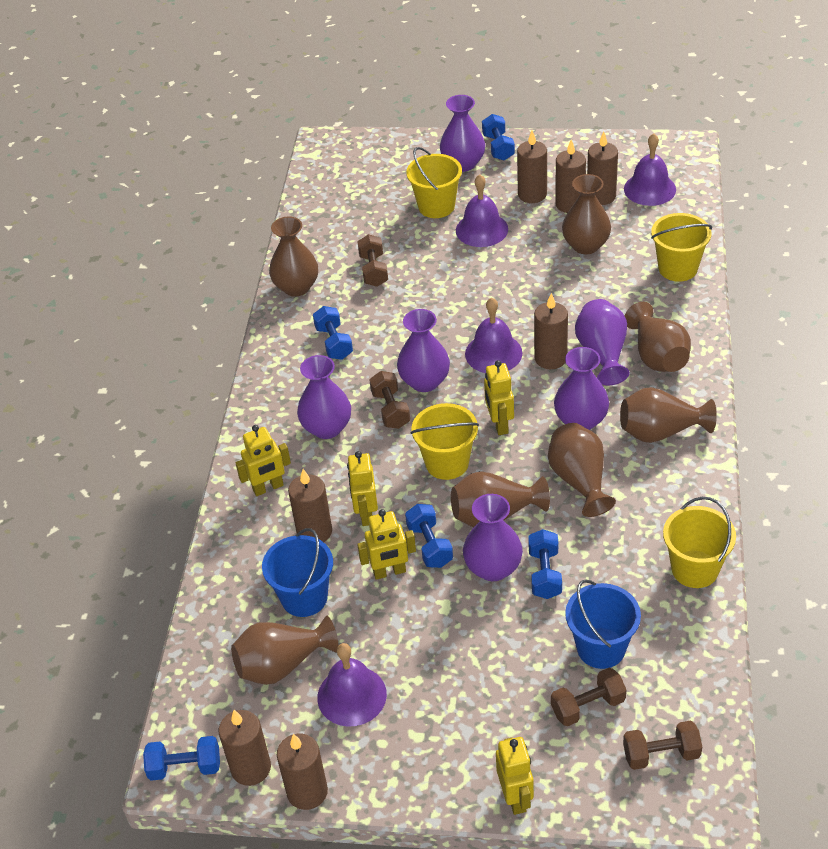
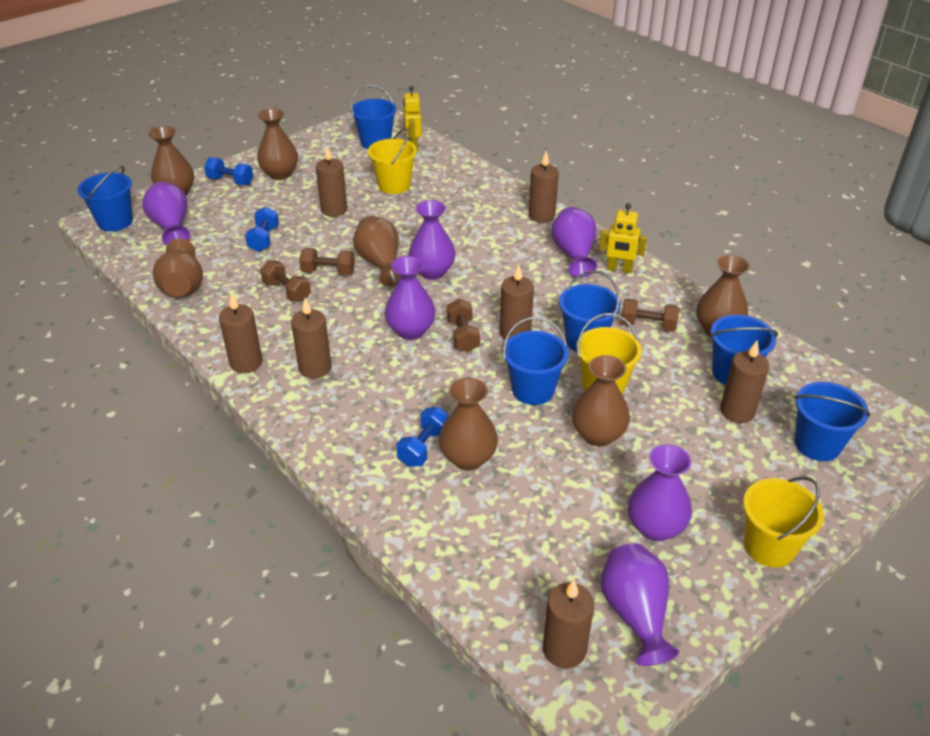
blue bucket: 2 -> 6
blue dumbbell: 5 -> 3
purple bell: 4 -> 0
yellow bucket: 4 -> 3
yellow robot: 5 -> 2

